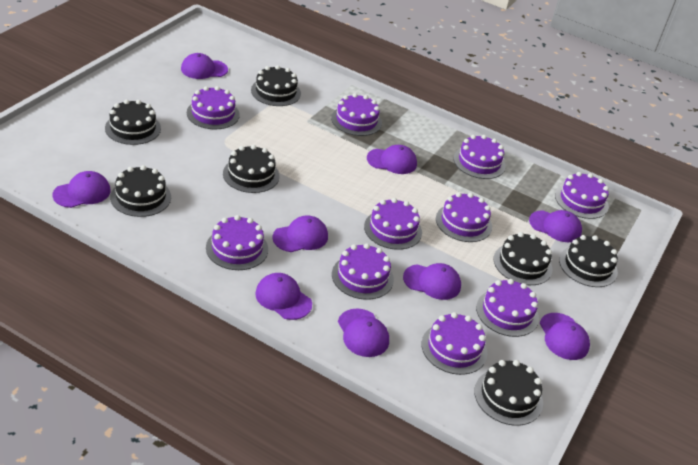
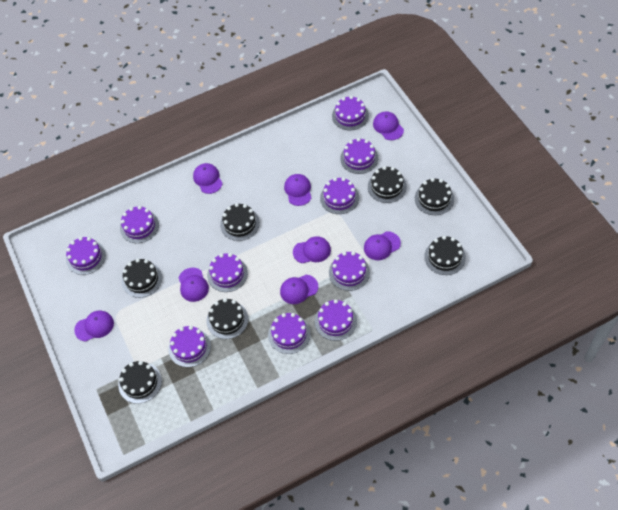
purple cap: 9 -> 8

